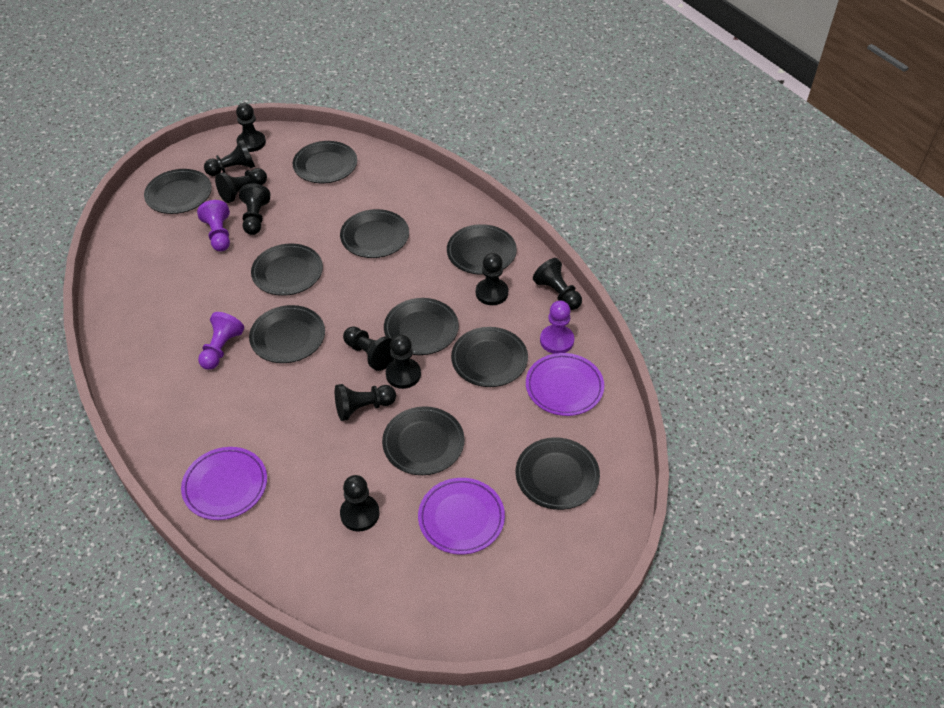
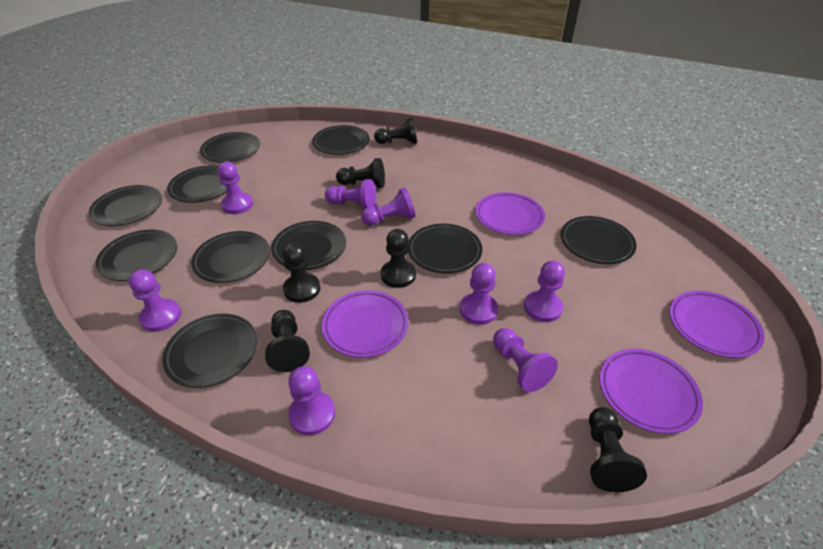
black pawn: 10 -> 6
purple pawn: 3 -> 8
purple plate: 3 -> 4

